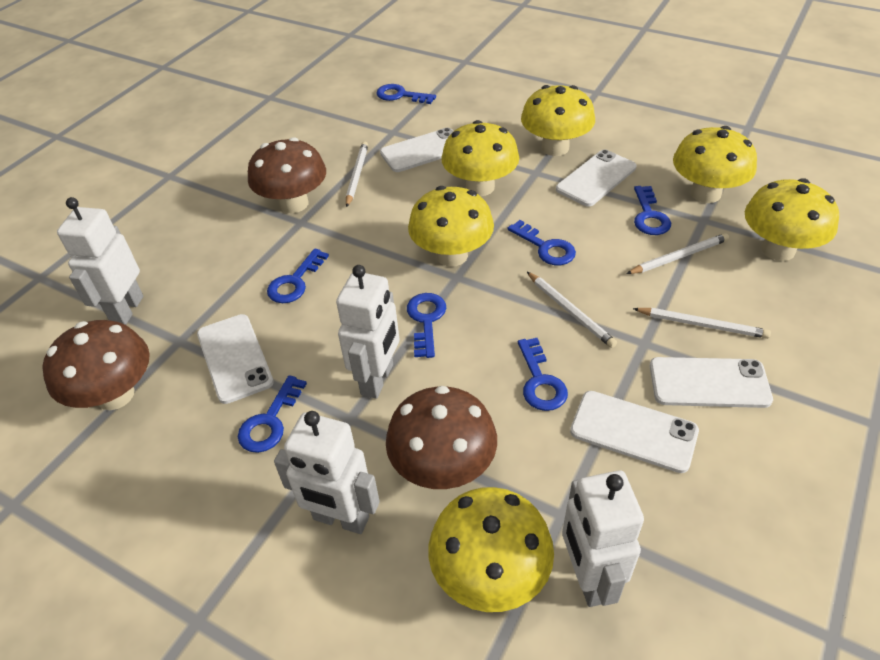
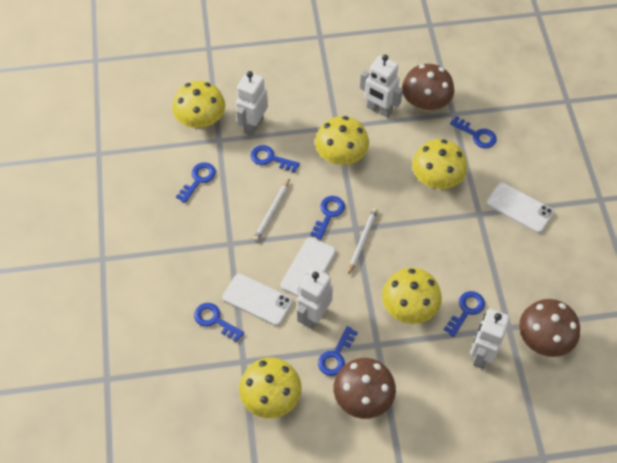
white pencil: 4 -> 2
white phone: 5 -> 3
yellow mushroom: 6 -> 5

